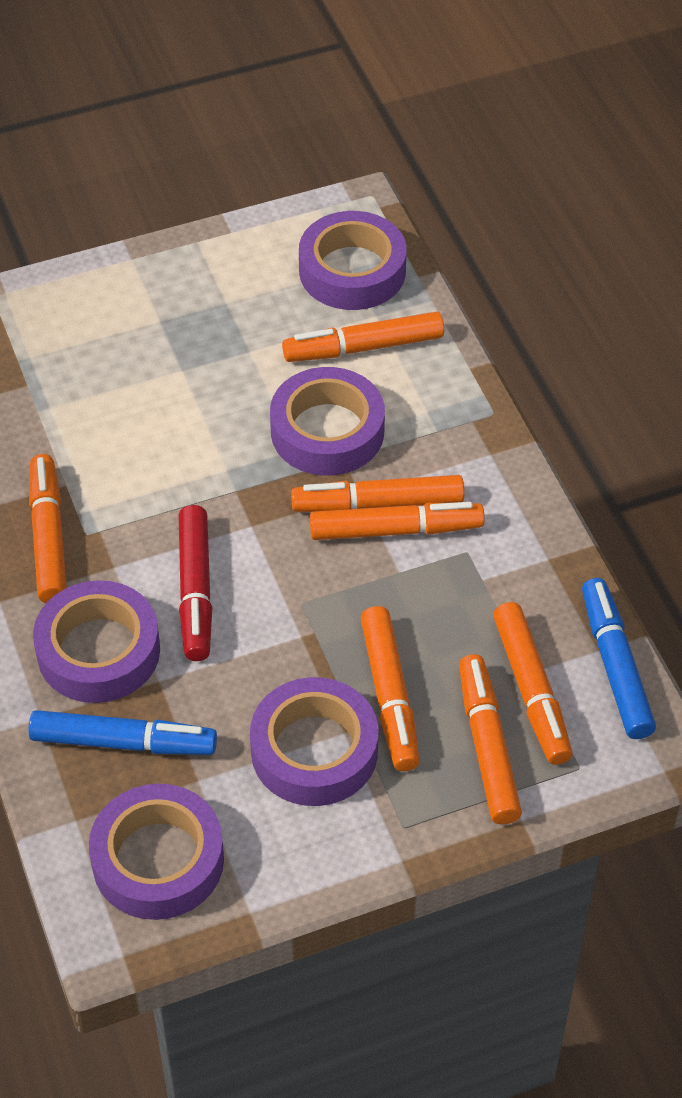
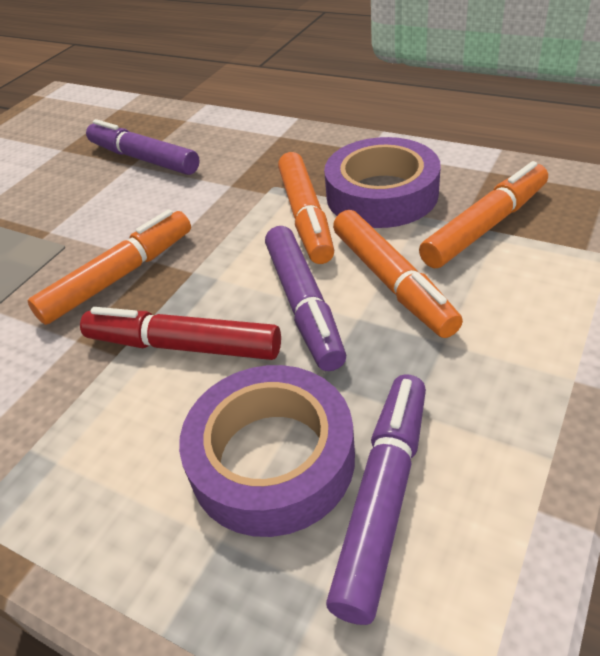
blue marker: 2 -> 0
orange marker: 7 -> 4
purple marker: 0 -> 3
purple tape: 5 -> 2

